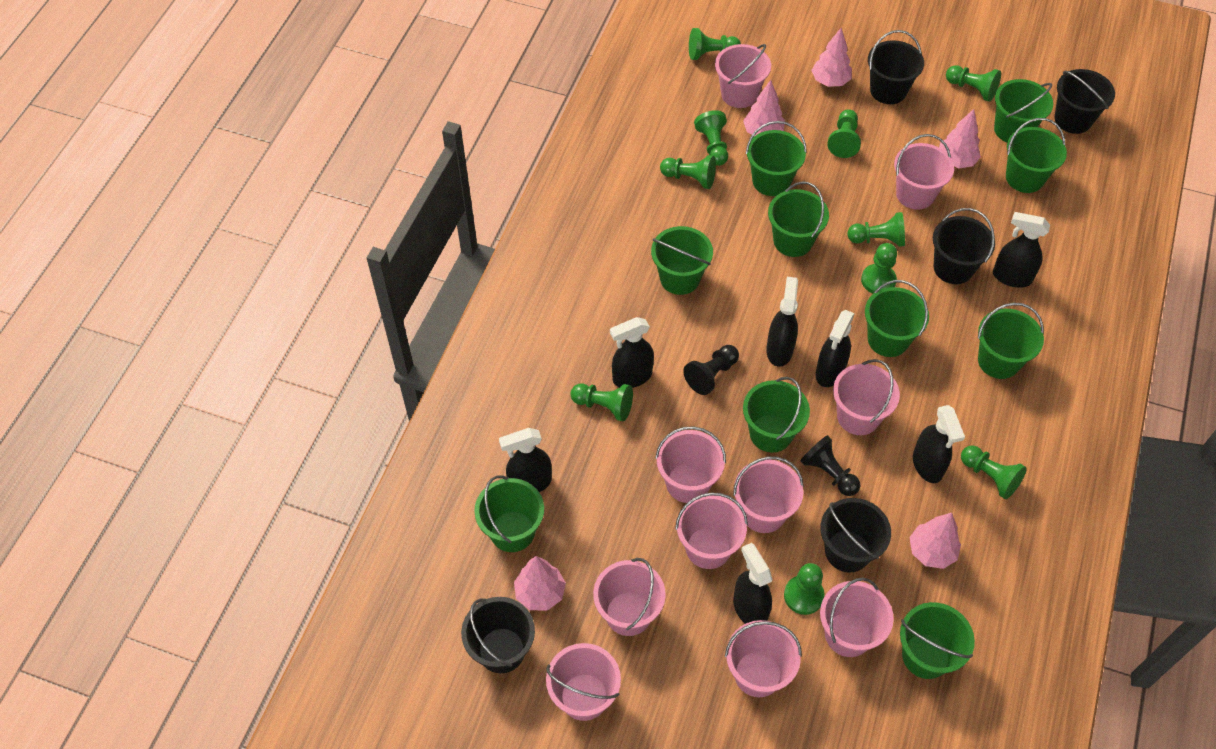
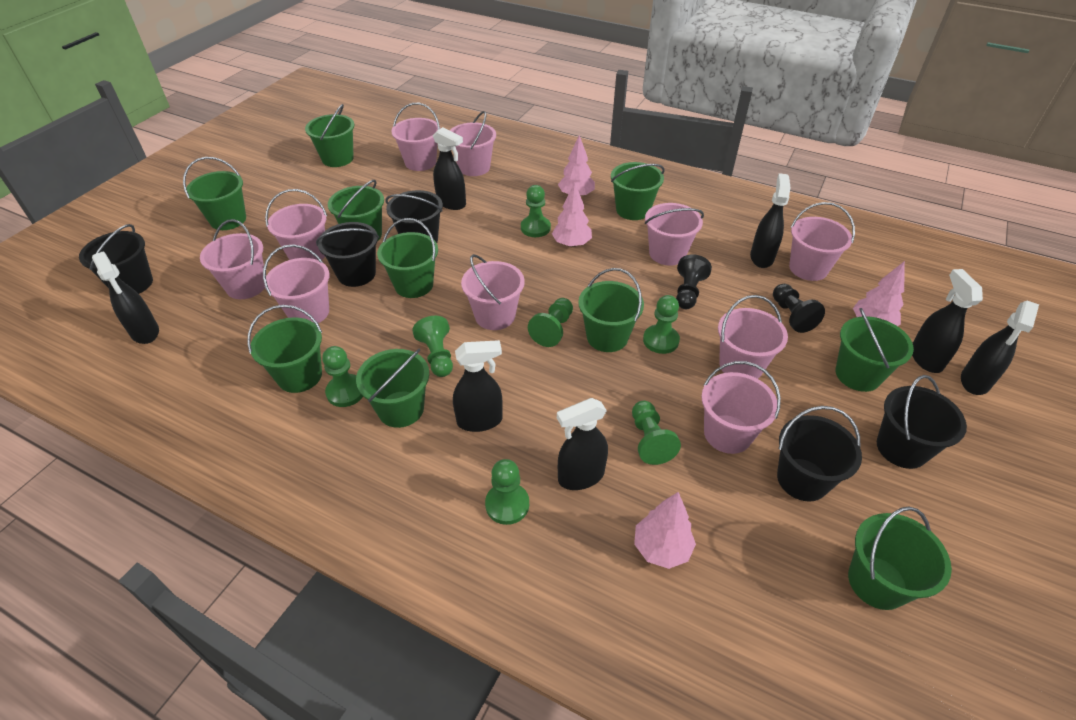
green pawn: 10 -> 7
pink tree: 5 -> 4

